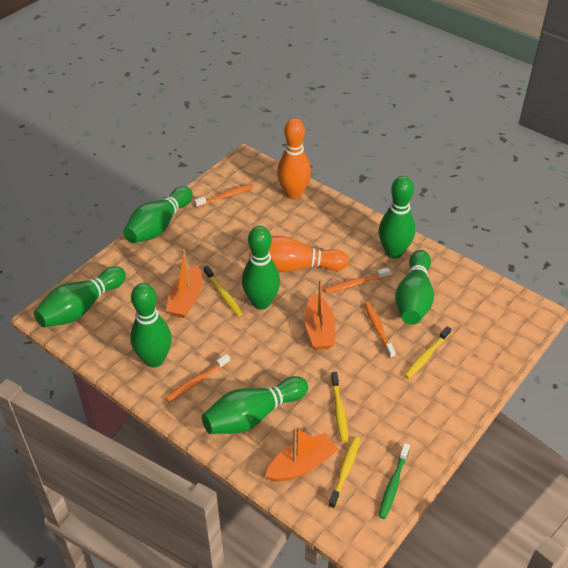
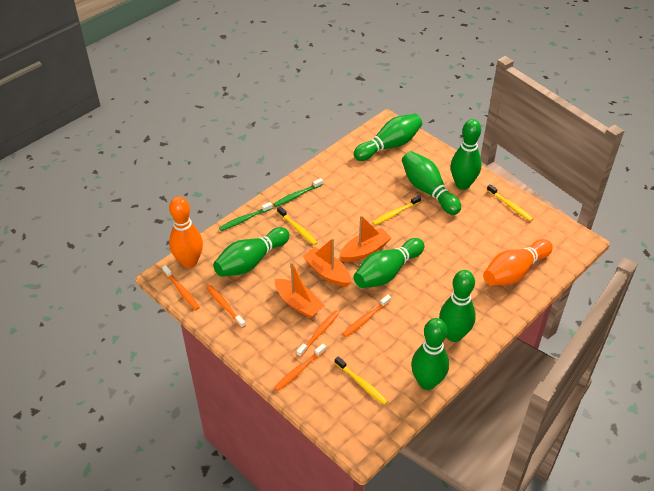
green toothbrush: 1 -> 2
orange toothbrush: 4 -> 5

